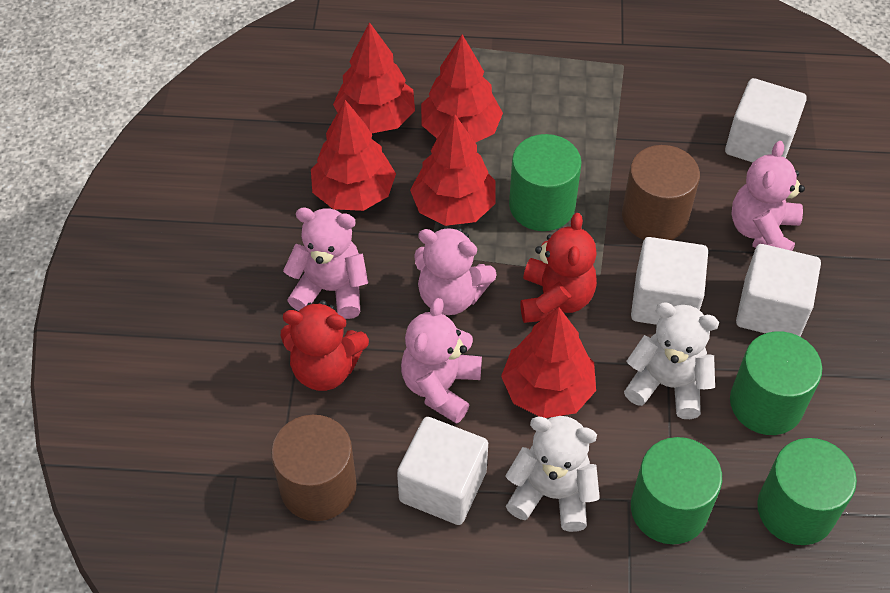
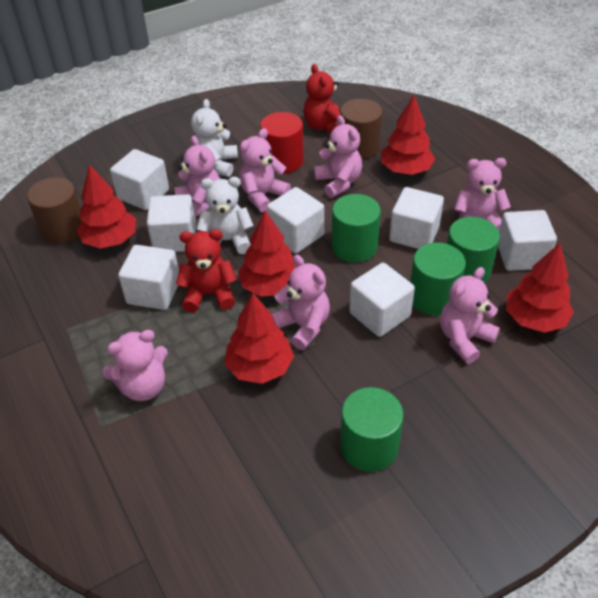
pink teddy bear: 4 -> 7
red cylinder: 0 -> 1
white cube: 4 -> 7

